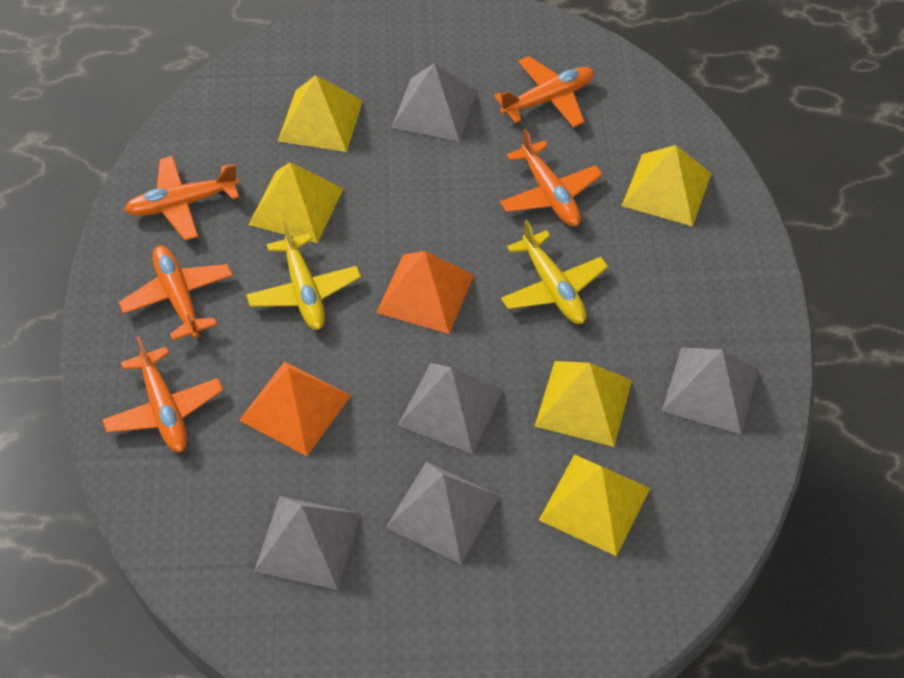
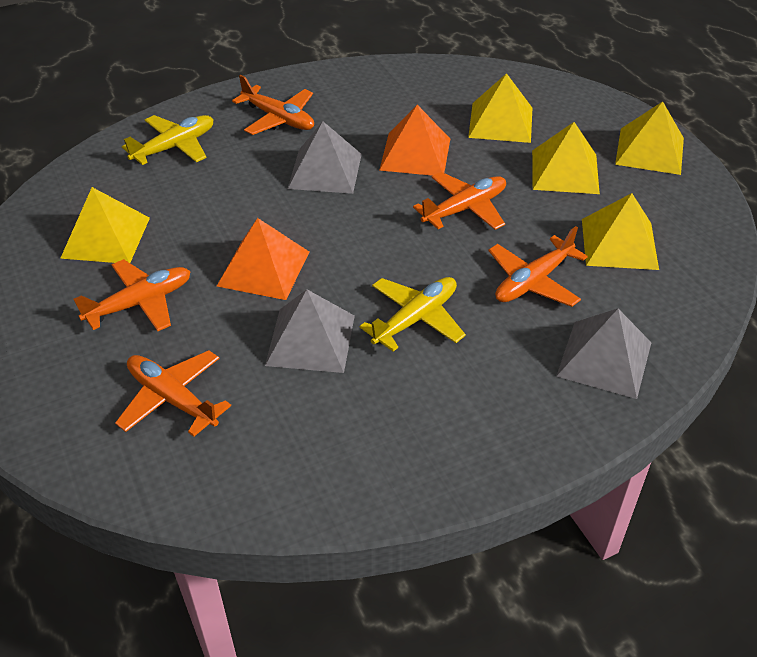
grey pyramid: 5 -> 3

